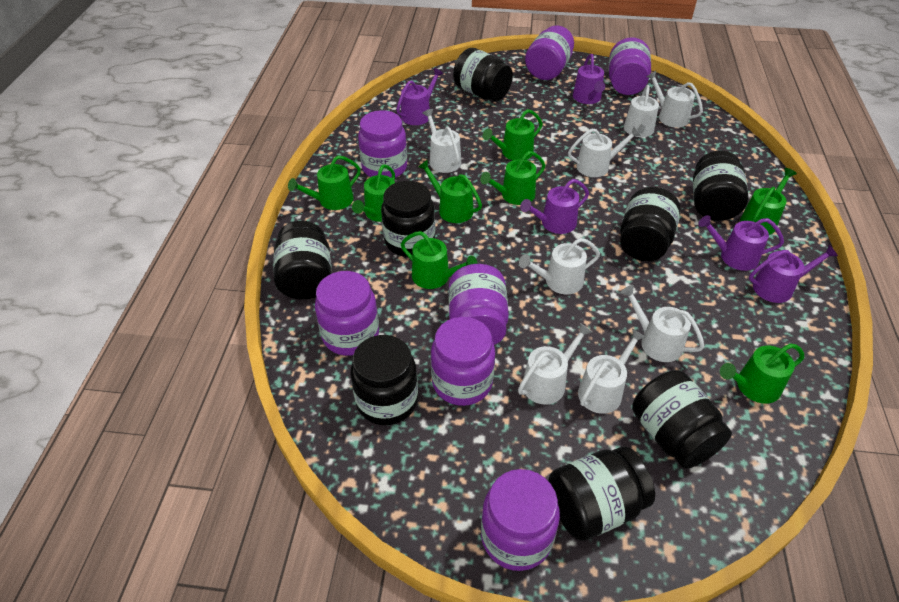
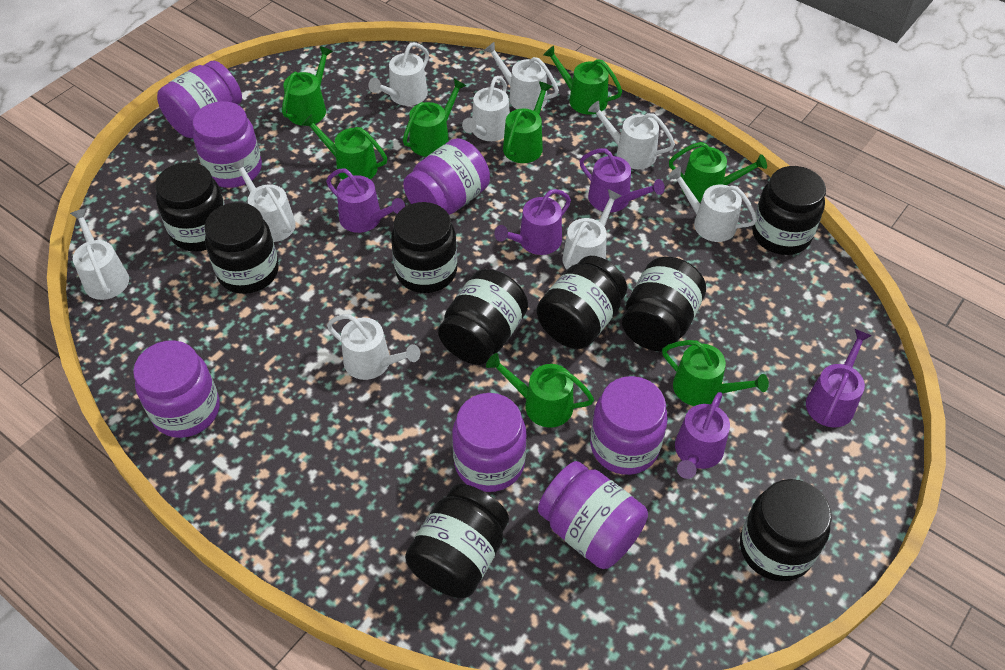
black jar: 8 -> 9
white watering can: 8 -> 9

